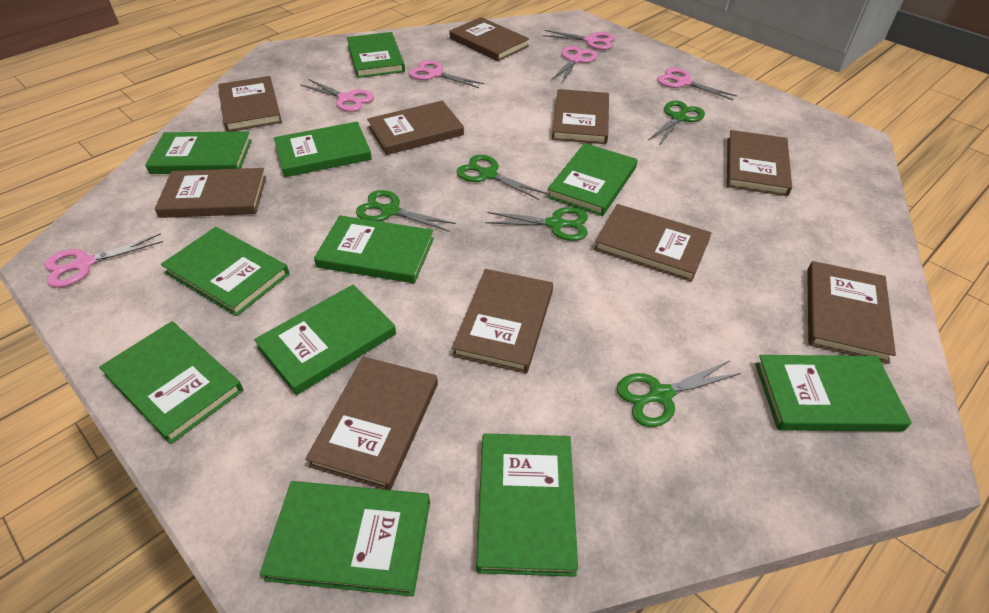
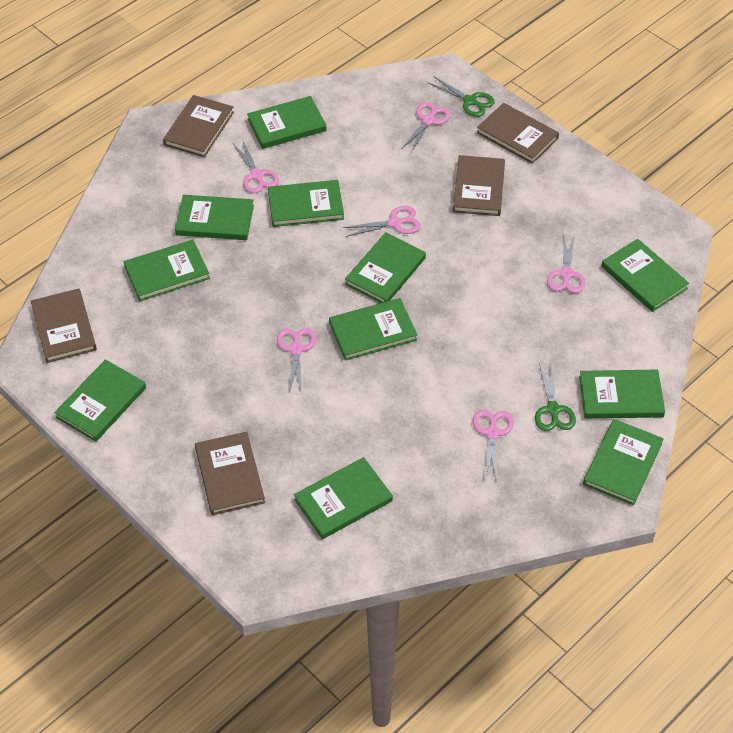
brown book: 10 -> 5
green scissors: 5 -> 2

